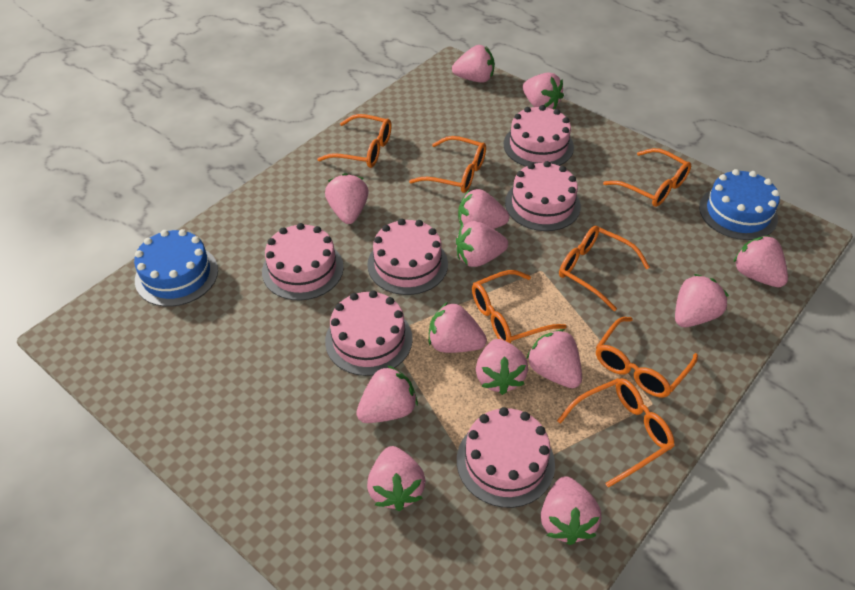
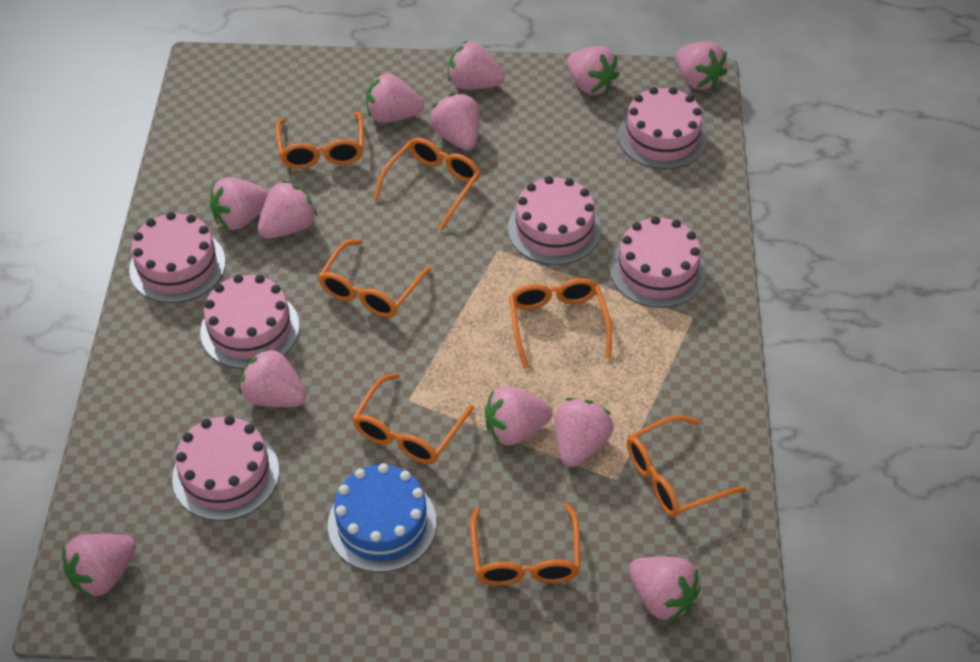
blue cake: 2 -> 1
pink strawberry: 13 -> 12

